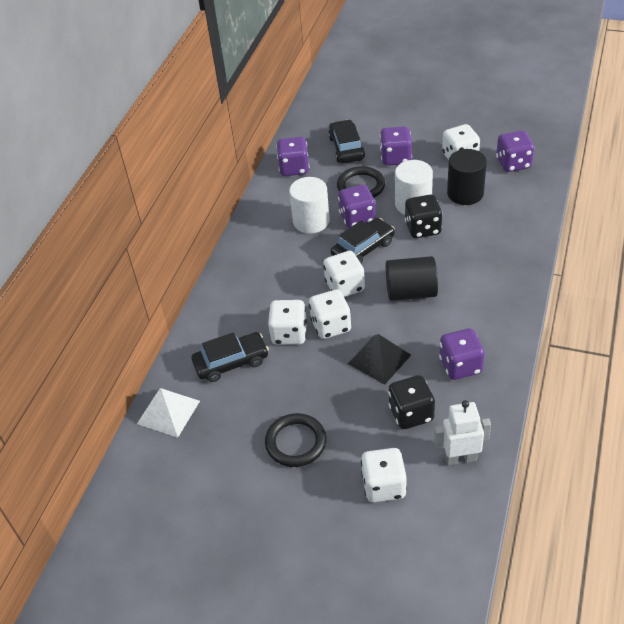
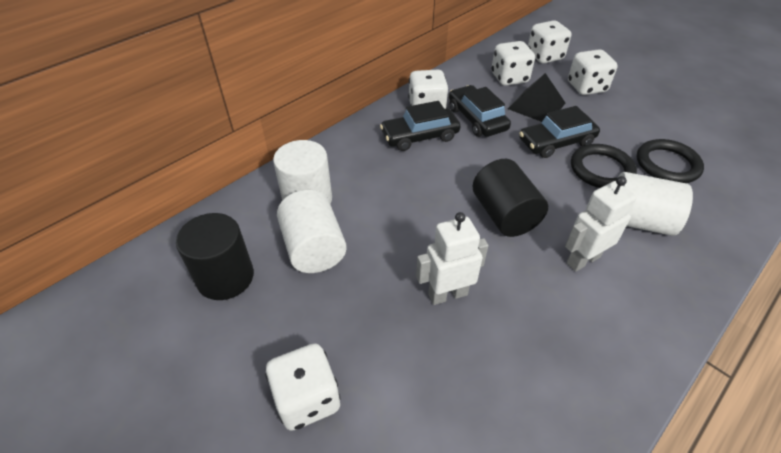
black dice: 2 -> 0
purple dice: 5 -> 0
white cylinder: 2 -> 3
white pyramid: 1 -> 0
white robot: 1 -> 2

